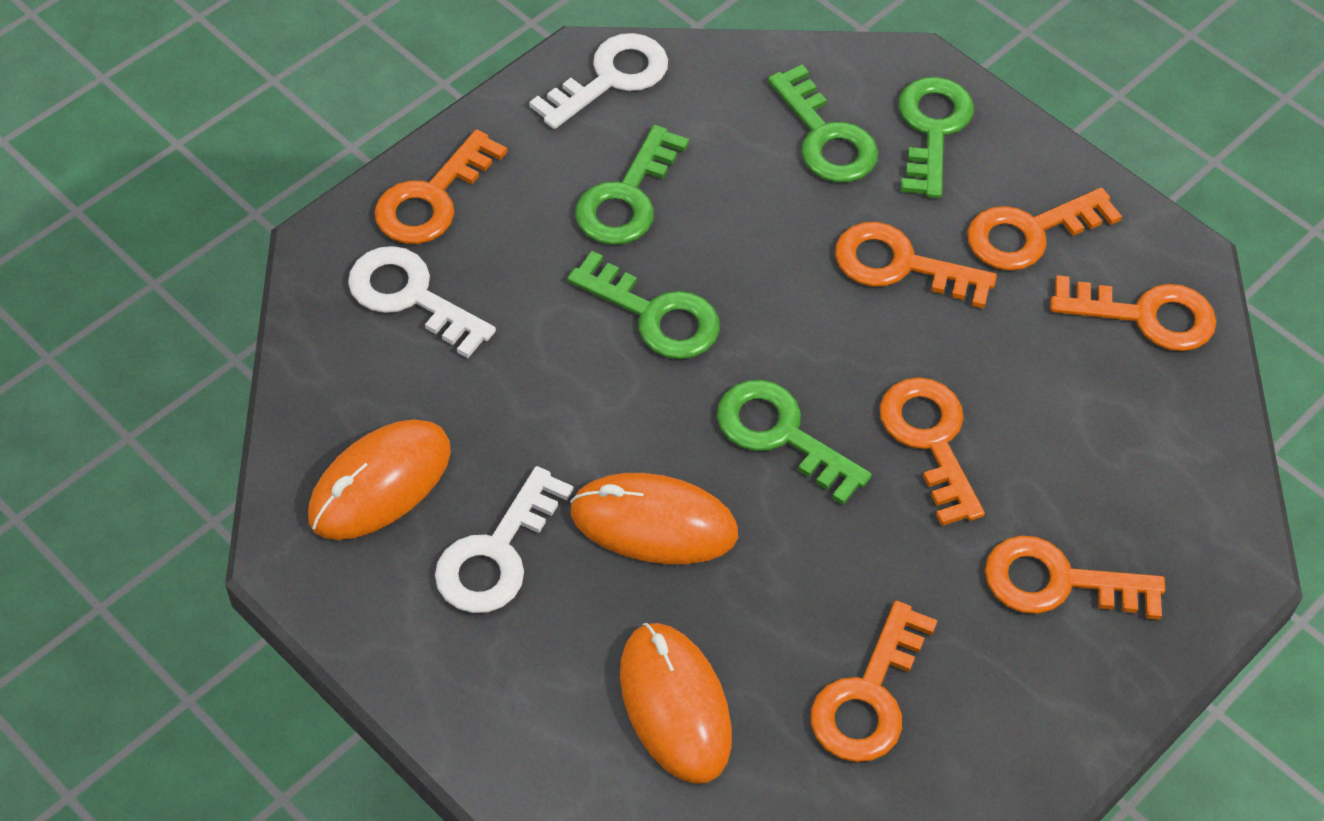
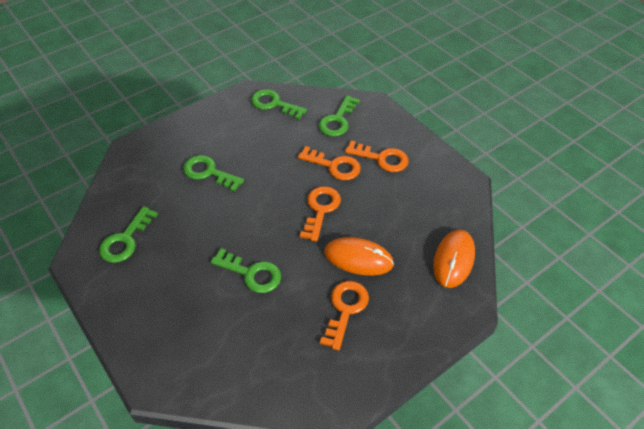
orange key: 7 -> 4
orange mouse: 3 -> 2
white key: 3 -> 0

